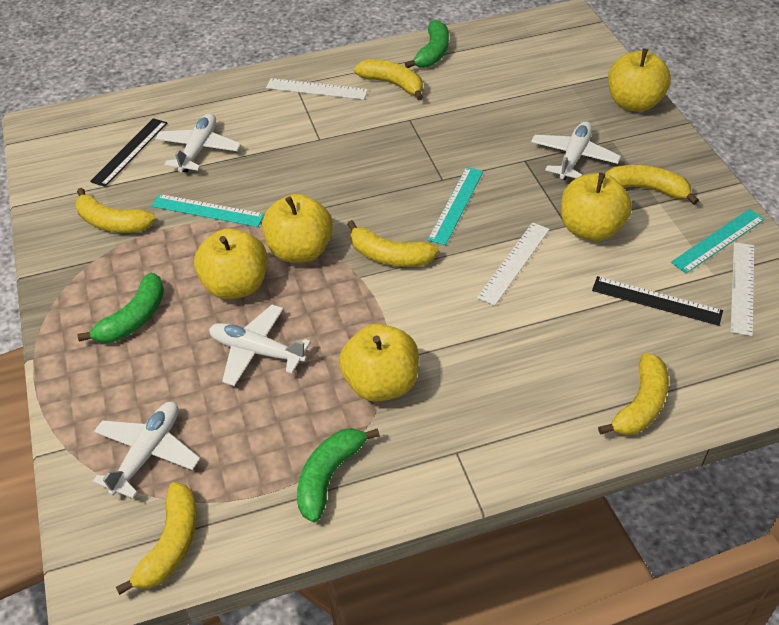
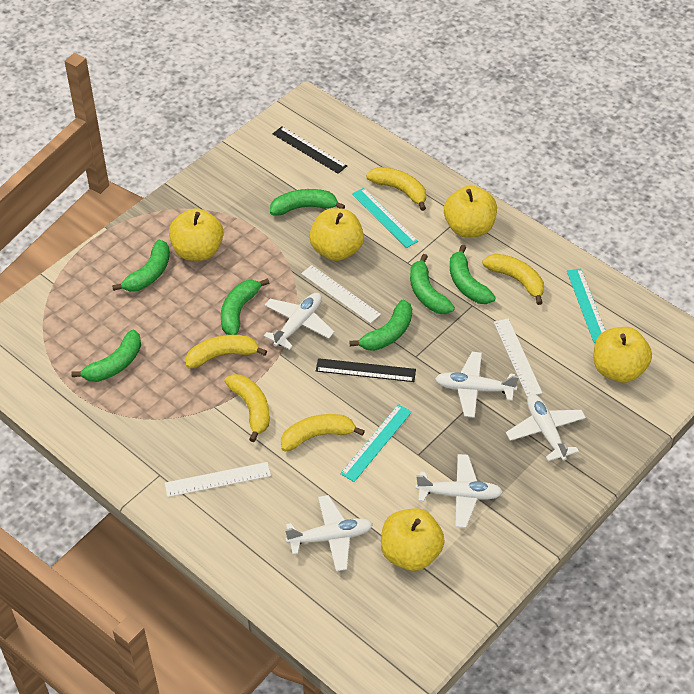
green banana: 3 -> 7
white plane: 4 -> 5
yellow banana: 6 -> 5

